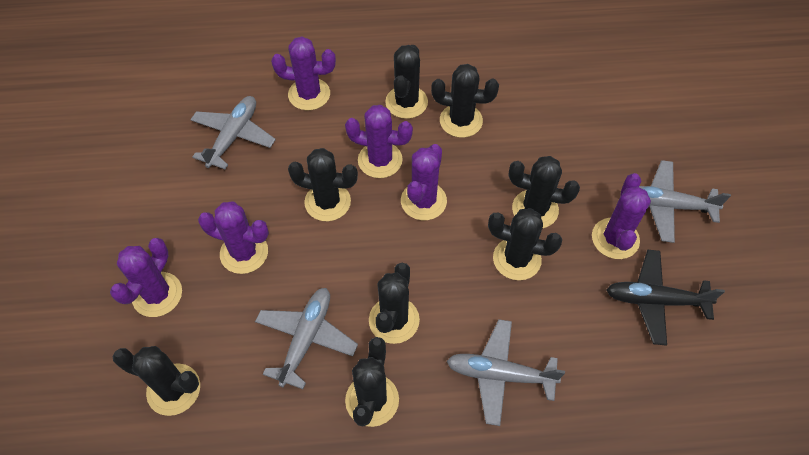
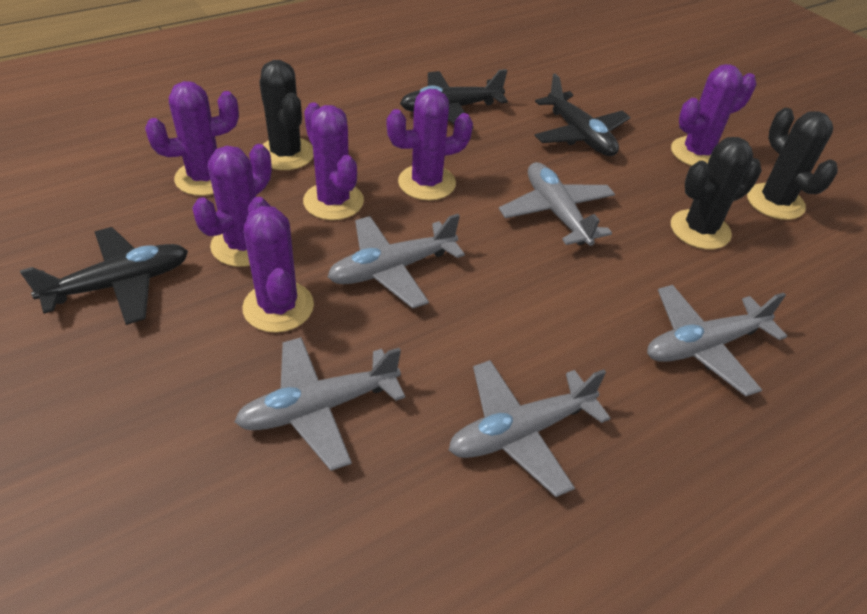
black cactus: 8 -> 3
black plane: 1 -> 3
grey plane: 4 -> 5

